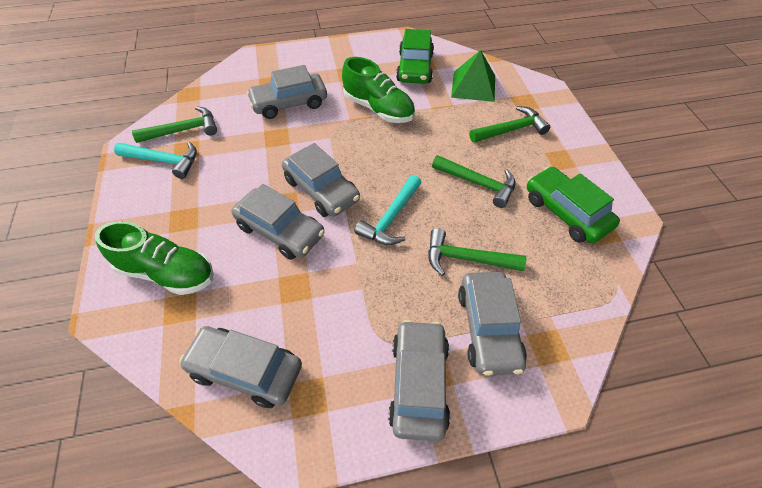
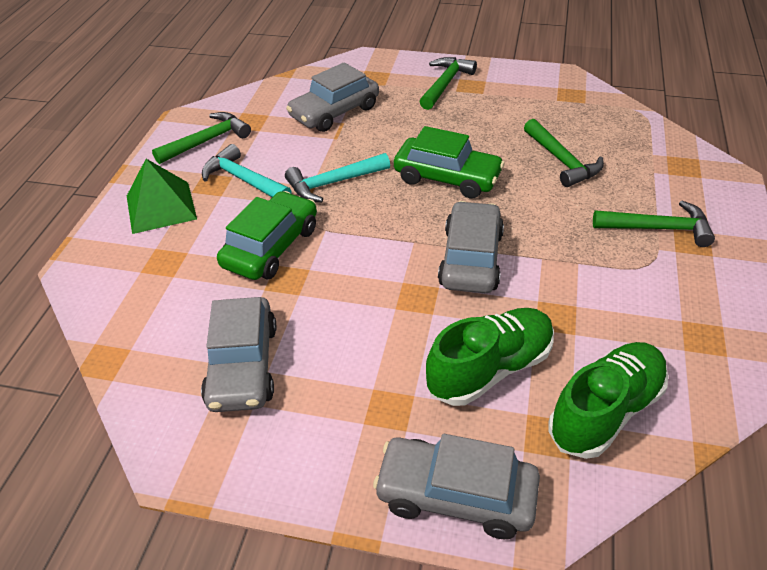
grey car: 6 -> 4

